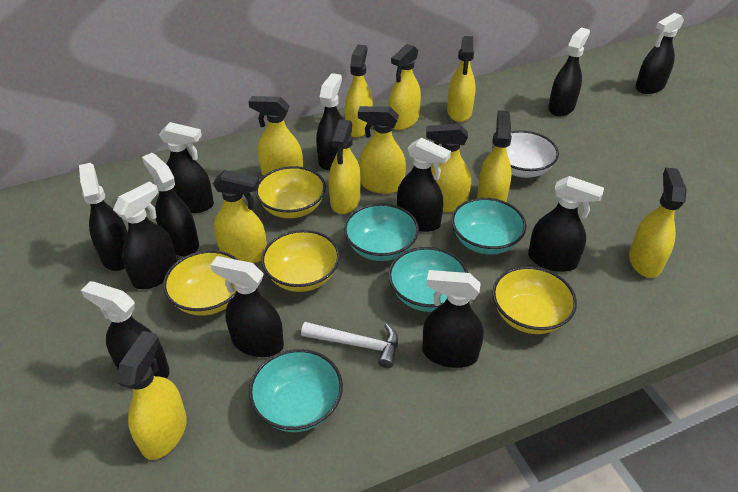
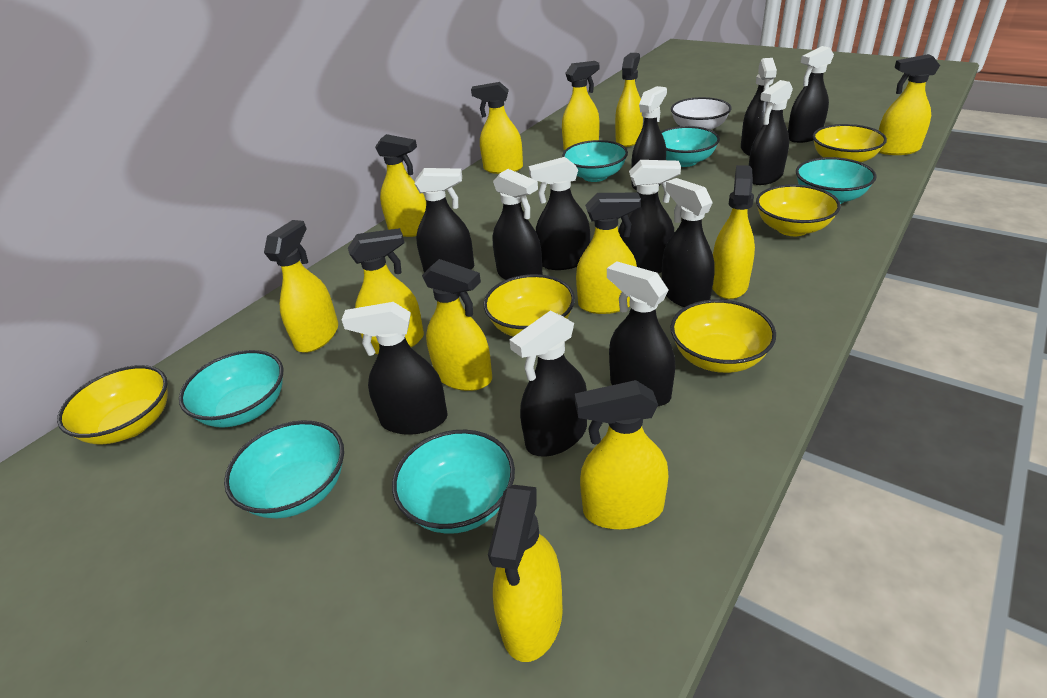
turquoise bowl: 4 -> 6
white hammer: 1 -> 0
yellow bowl: 4 -> 5
yellow spray bottle: 11 -> 12

